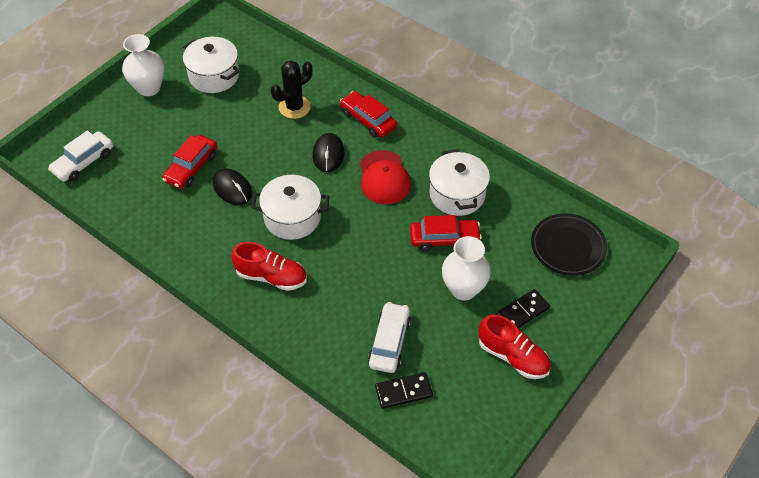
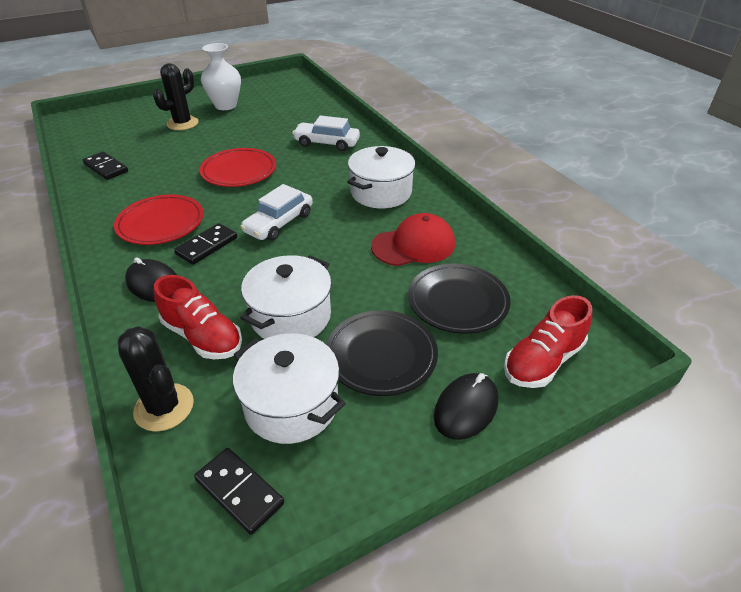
black cactus: 1 -> 2
black domino: 2 -> 3
black plate: 1 -> 2
red car: 3 -> 0
red plate: 0 -> 2
white vase: 2 -> 1

